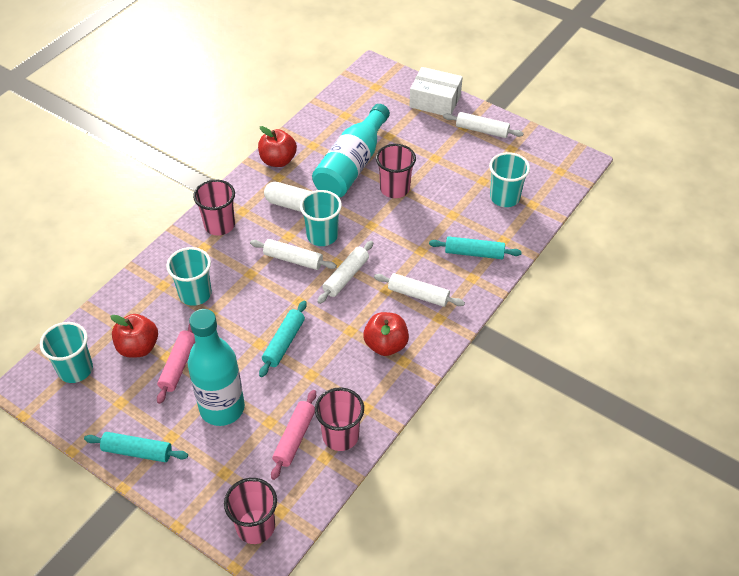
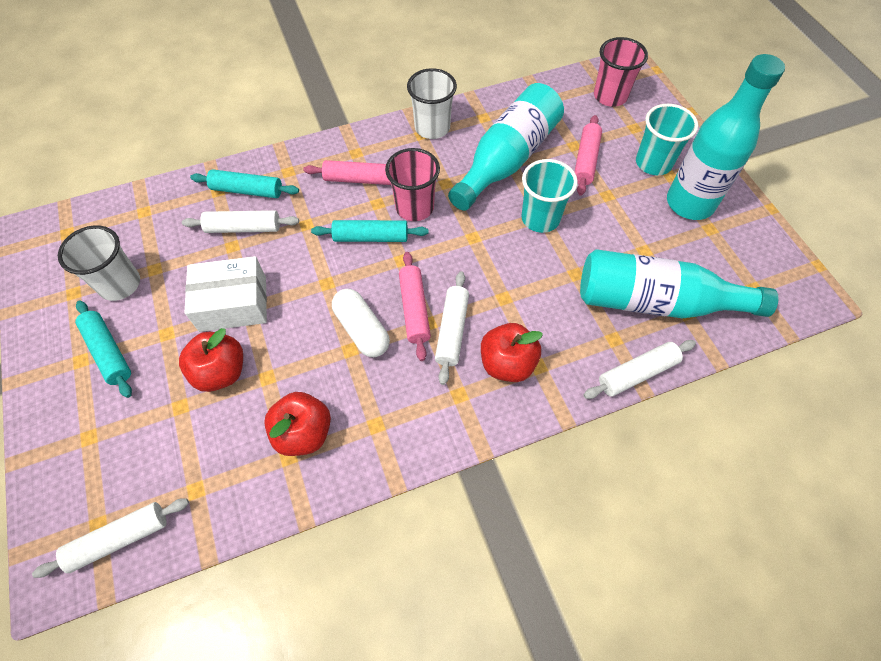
pink cup: 4 -> 2
pink rolling pin: 2 -> 3
turquoise bottle: 2 -> 3
turquoise cup: 4 -> 2
white cup: 0 -> 2

